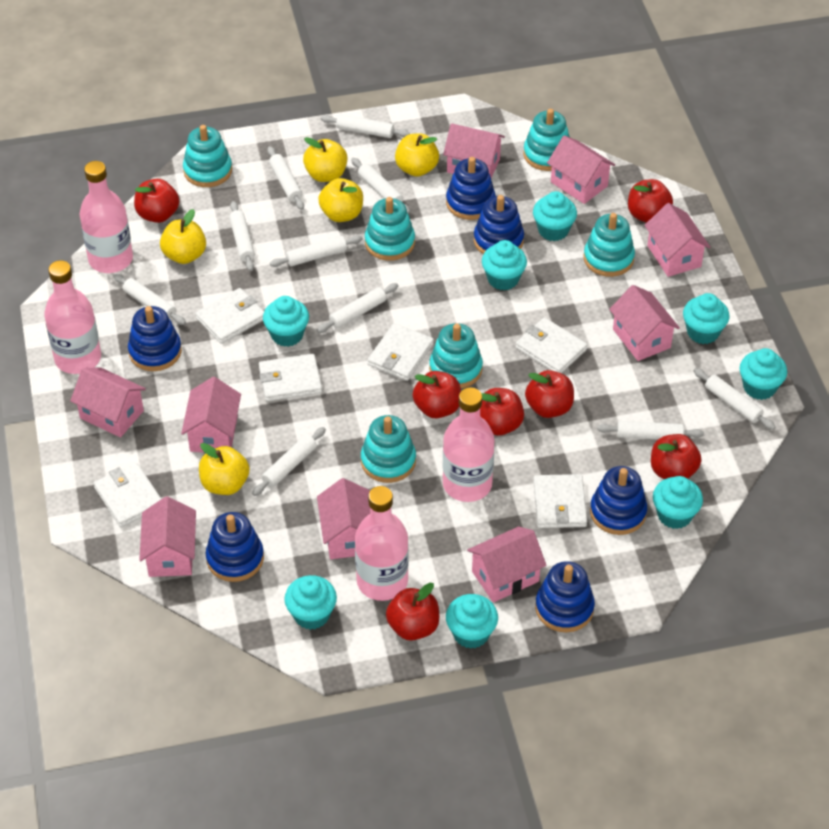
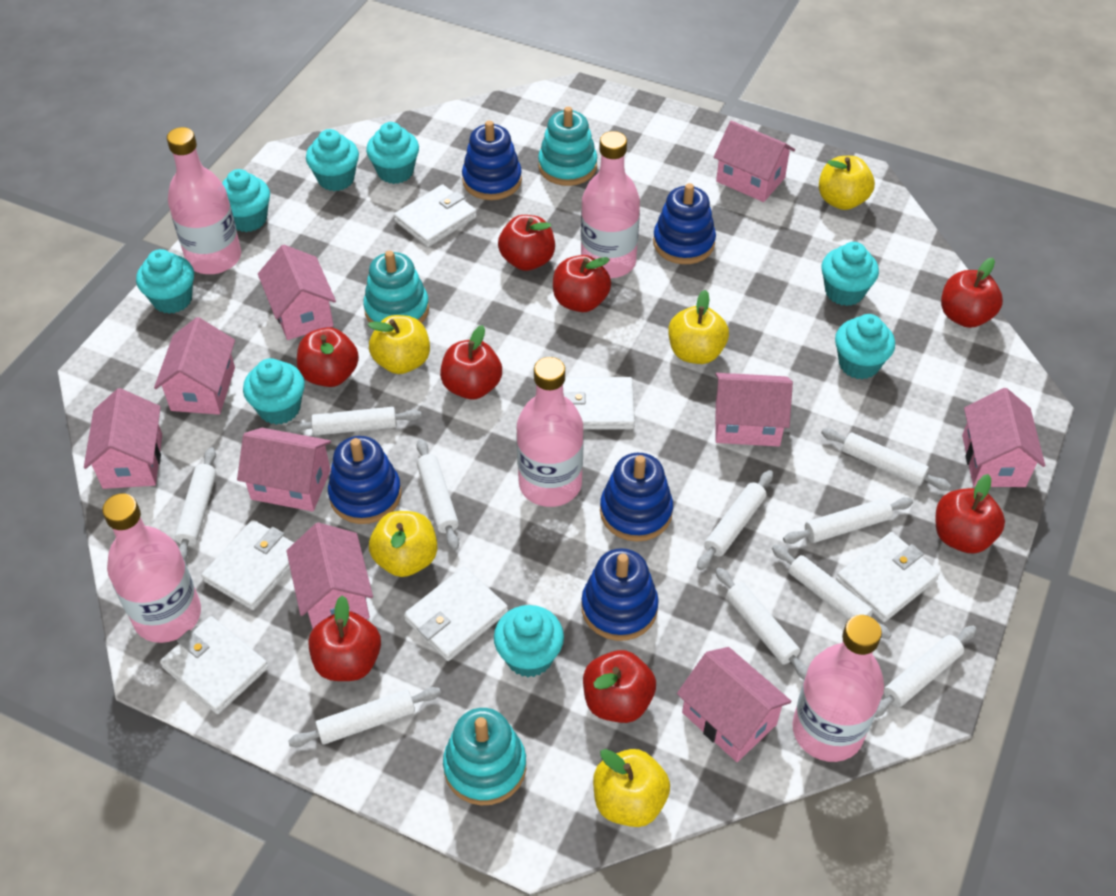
blue stacking toy: 6 -> 5
pink bottle: 4 -> 5
red apple: 7 -> 8
turquoise stacking toy: 6 -> 3

